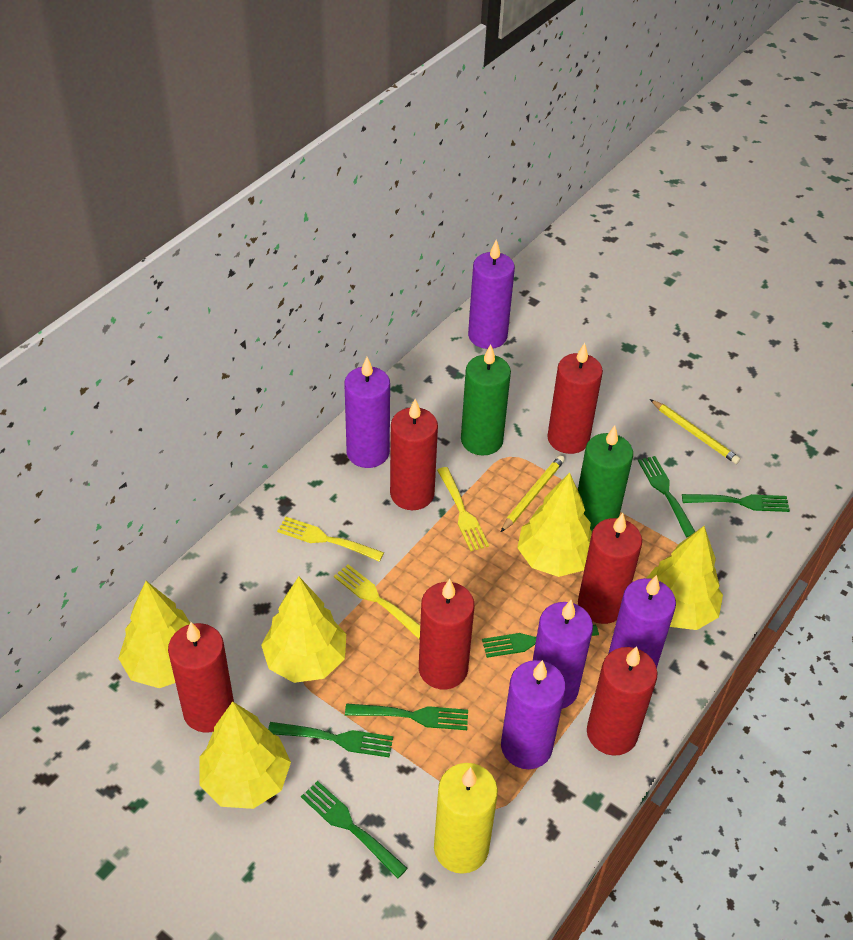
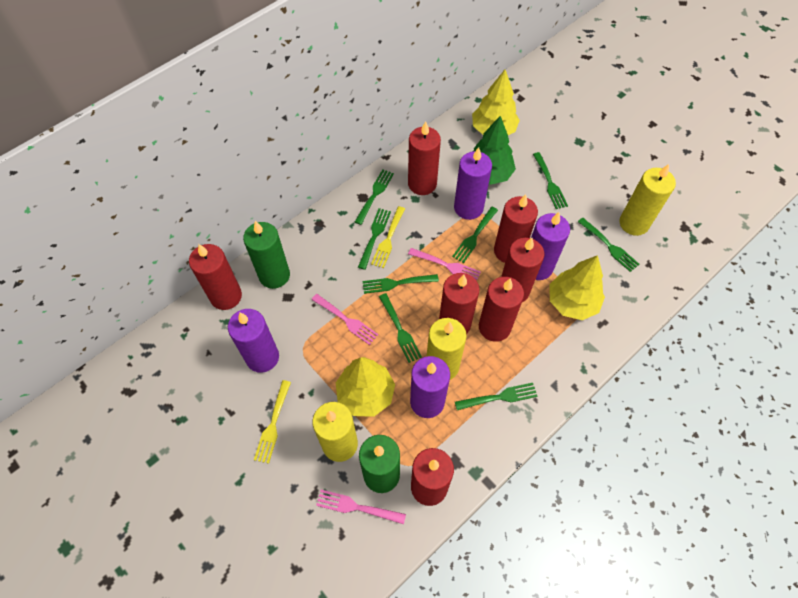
green fork: 6 -> 8
green tree: 0 -> 1
pink fork: 0 -> 3
purple candle: 5 -> 4
red candle: 6 -> 7
yellow candle: 1 -> 3
yellow fork: 3 -> 2
yellow pencil: 2 -> 0
yellow tree: 5 -> 3

